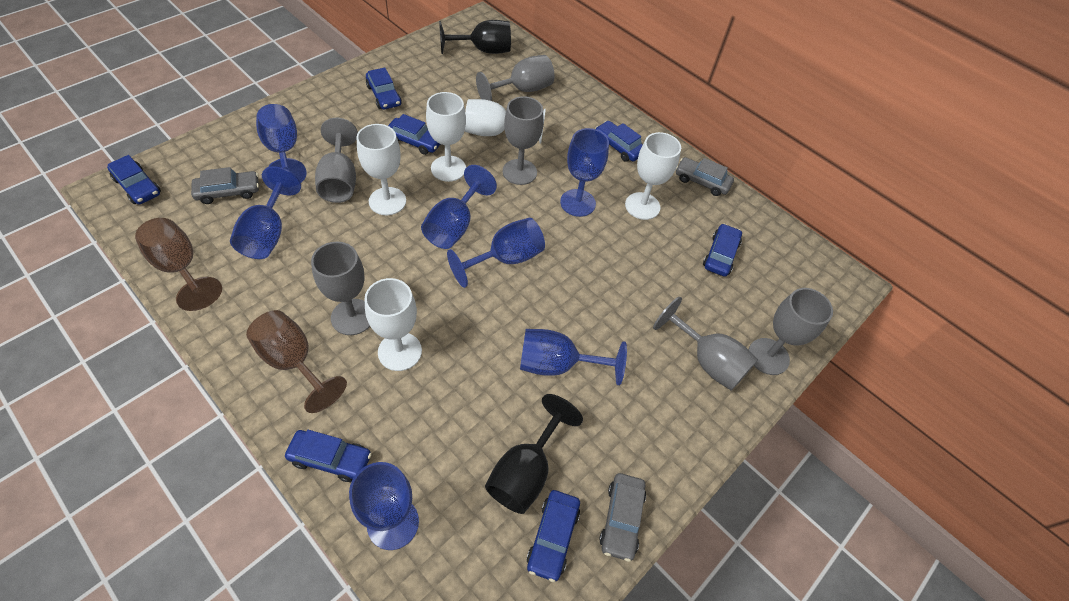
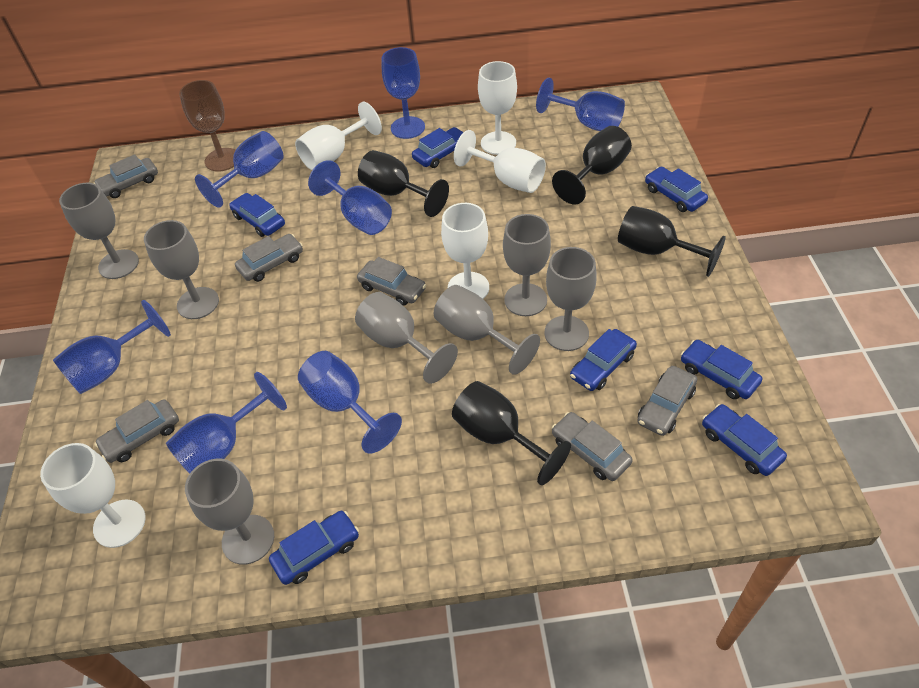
black goblet: 2 -> 4
brown goblet: 2 -> 1
grey car: 3 -> 6
grey goblet: 6 -> 7

